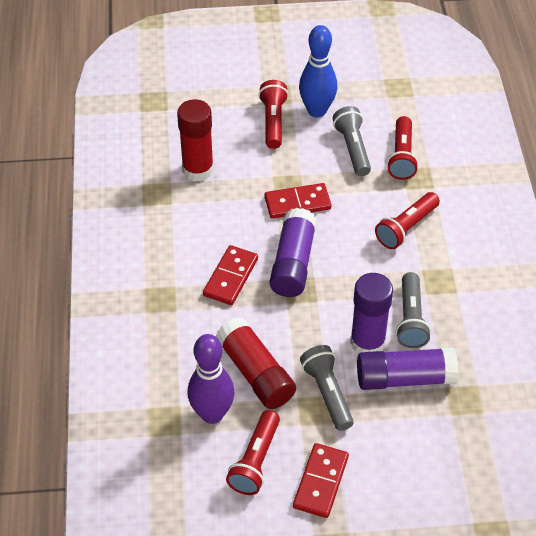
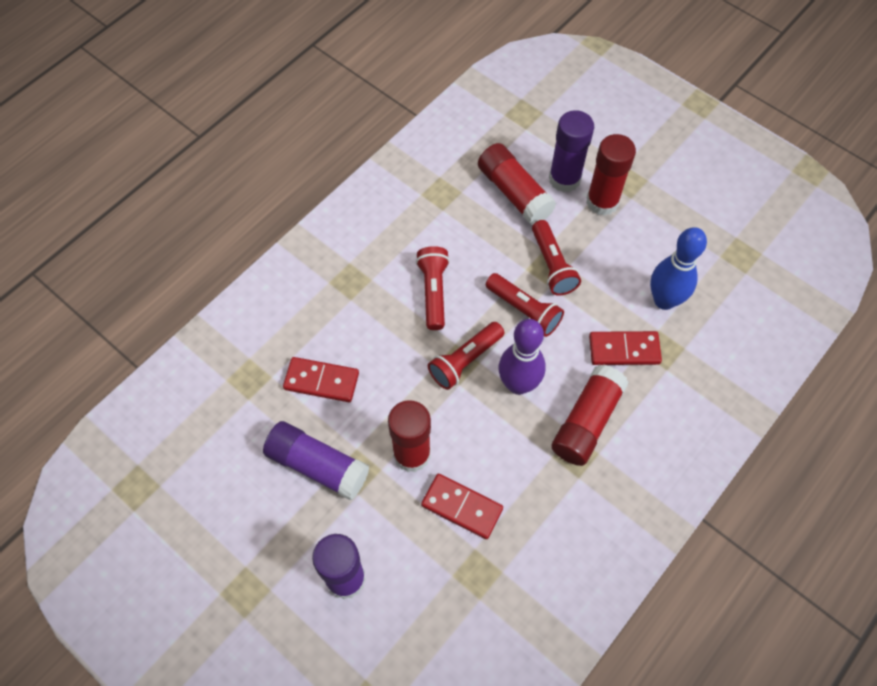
grey flashlight: 3 -> 0
red glue stick: 2 -> 4

